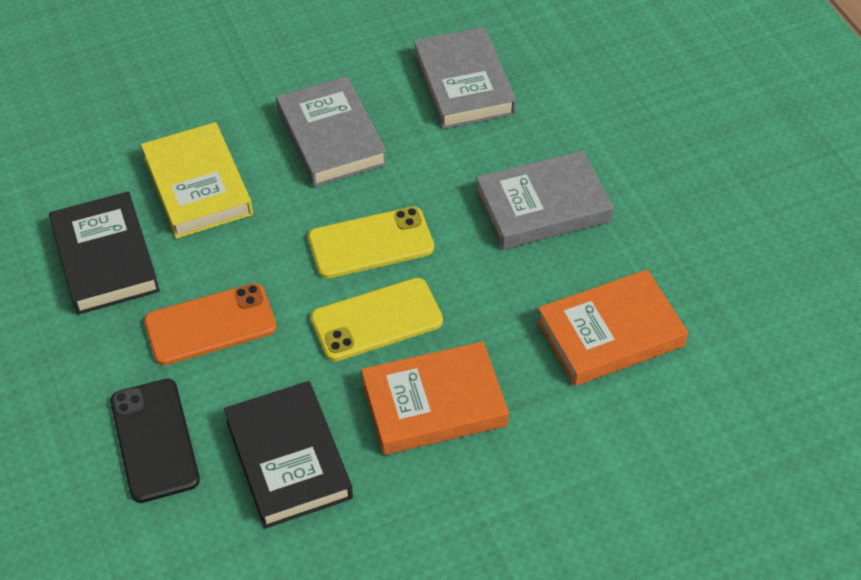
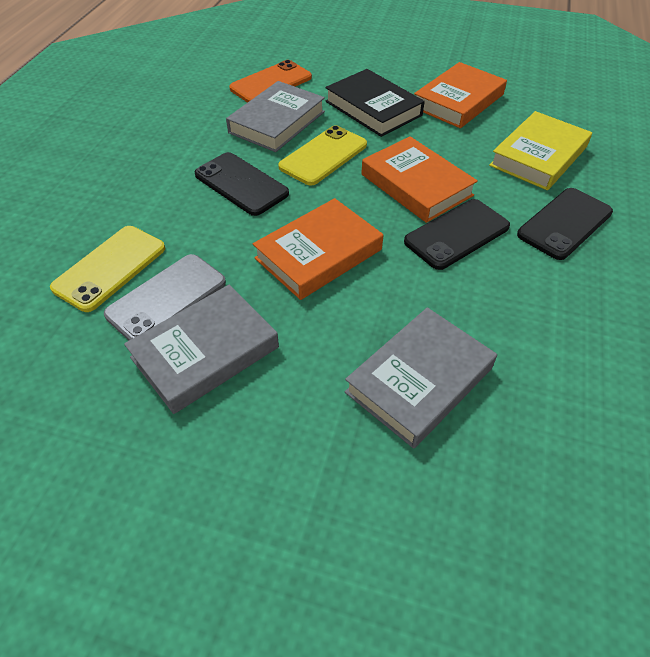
black book: 2 -> 1
black phone: 1 -> 3
grey phone: 0 -> 1
orange book: 2 -> 3

